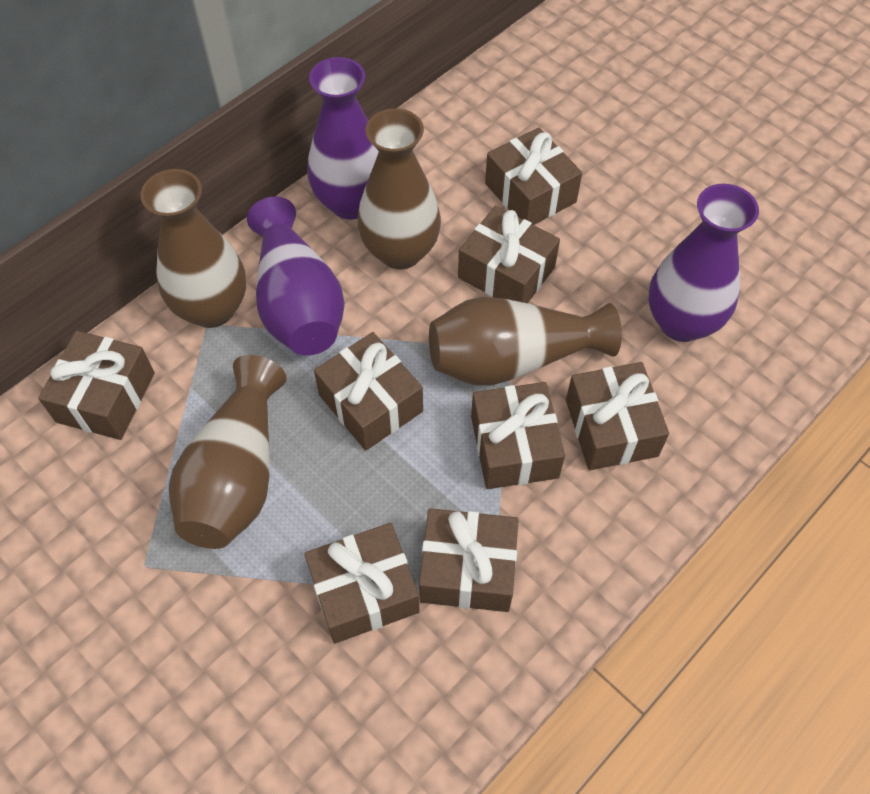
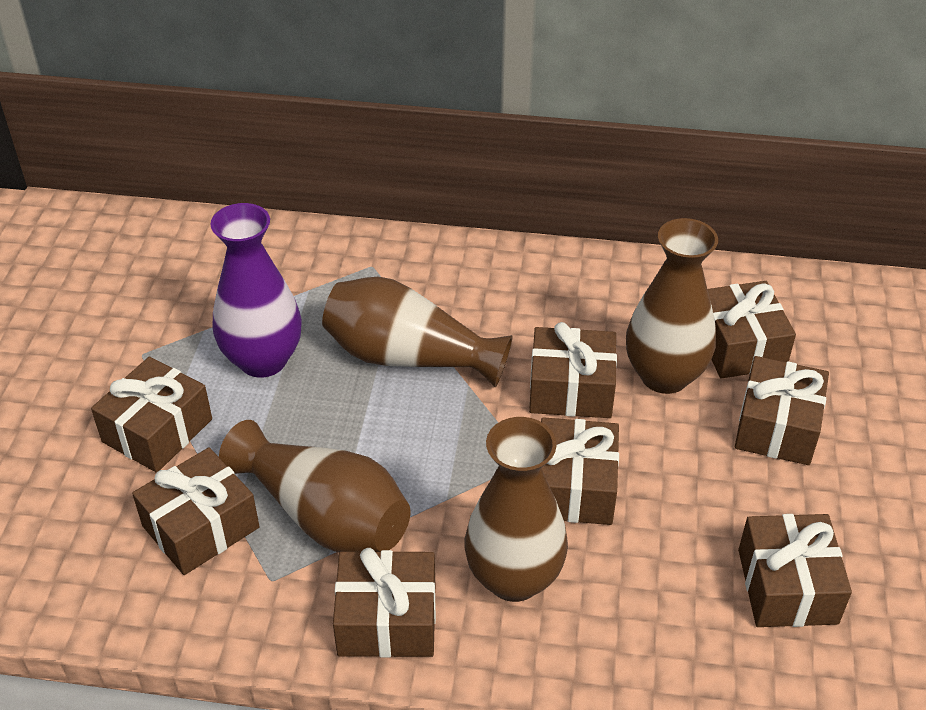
purple vase: 3 -> 1

